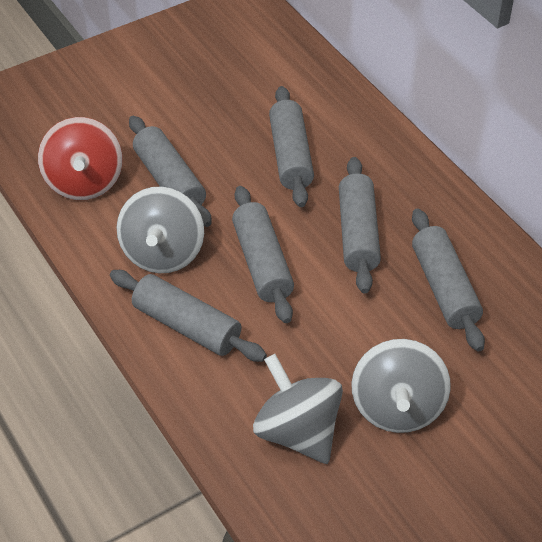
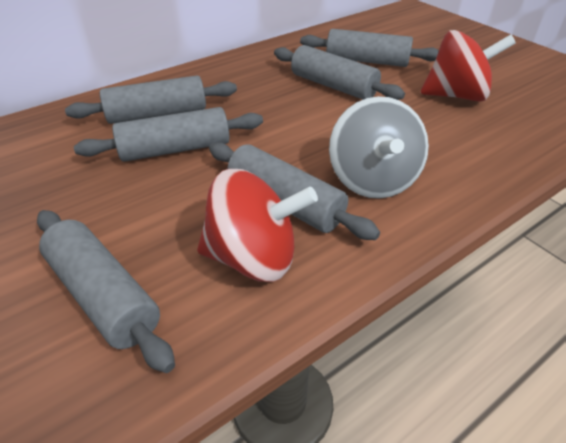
grey spinning top: 3 -> 1
red spinning top: 1 -> 2

